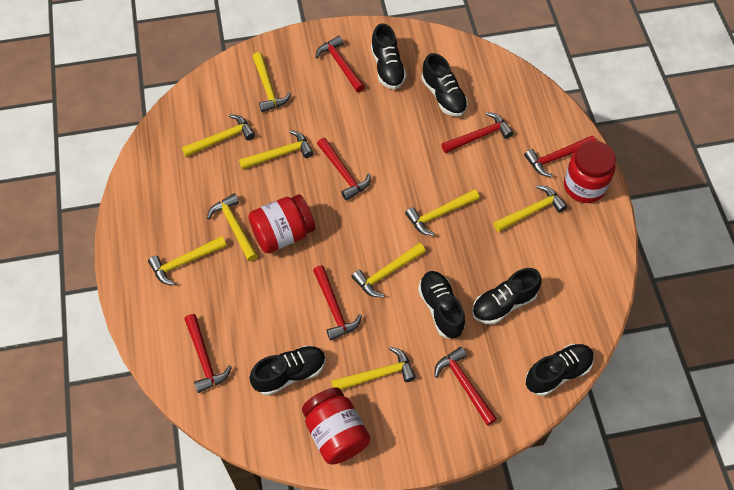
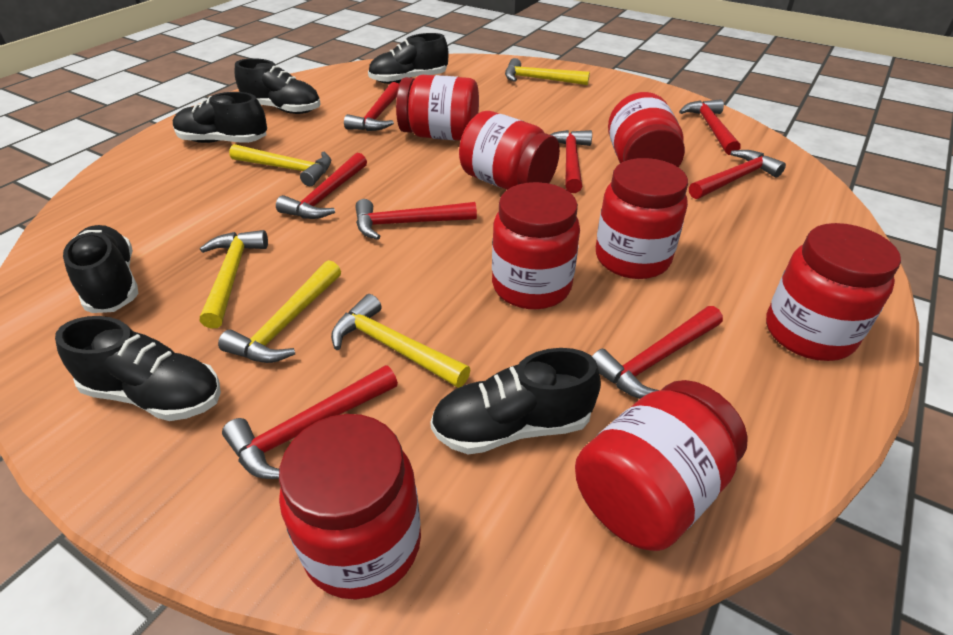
red hammer: 7 -> 8
red jar: 3 -> 8
yellow hammer: 9 -> 5

